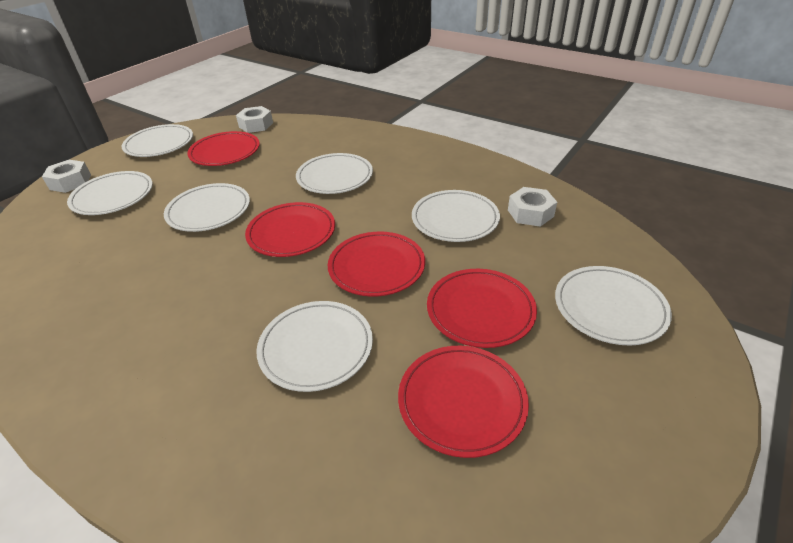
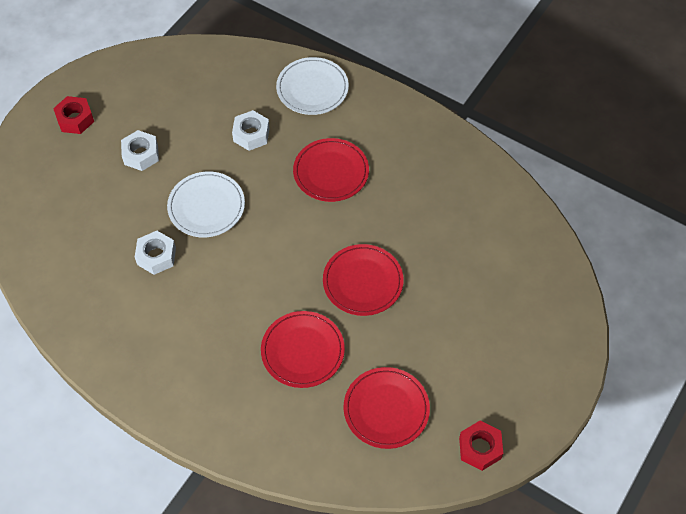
red nut: 0 -> 2
red plate: 5 -> 4
white plate: 7 -> 2

